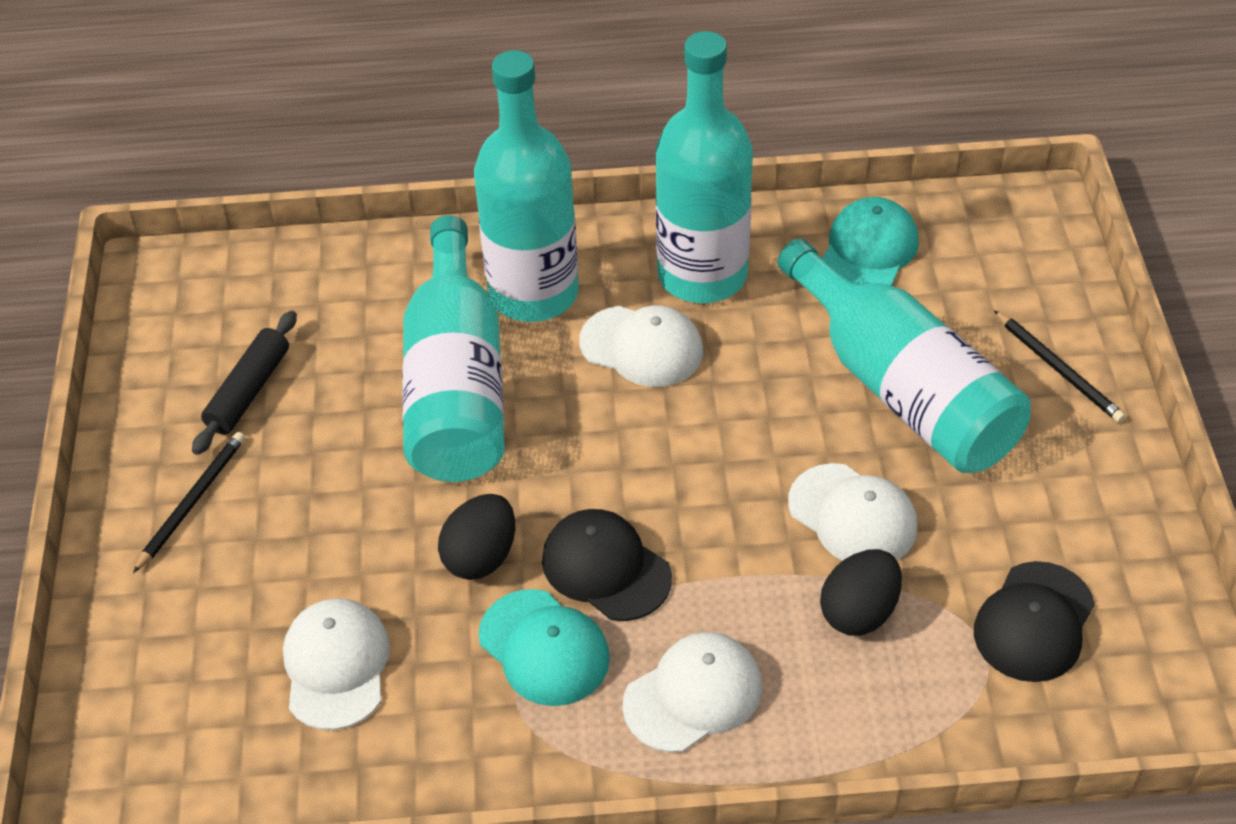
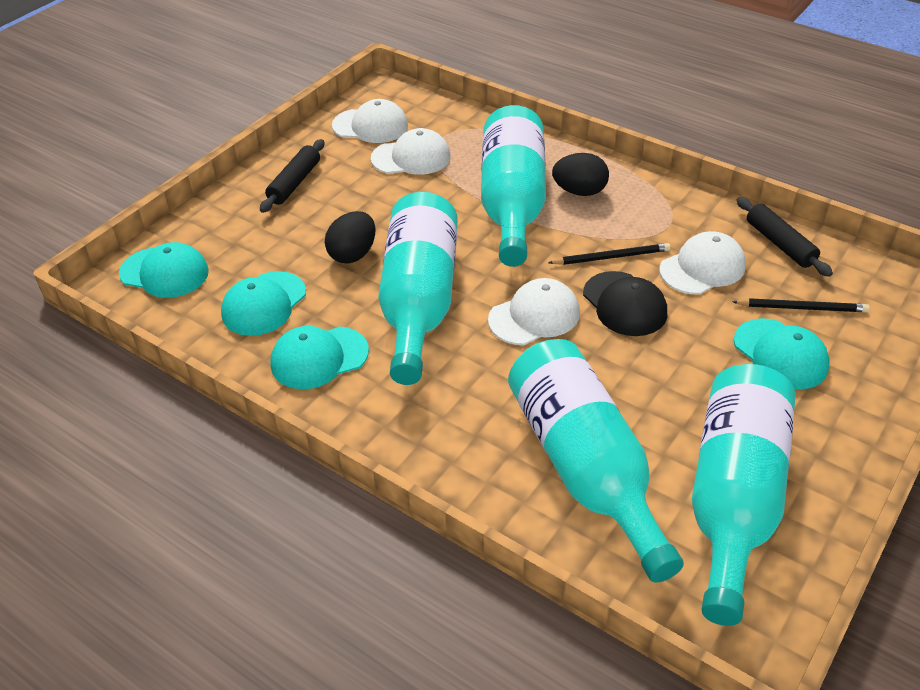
black cap: 2 -> 1
black rolling pin: 1 -> 2
turquoise cap: 2 -> 4

